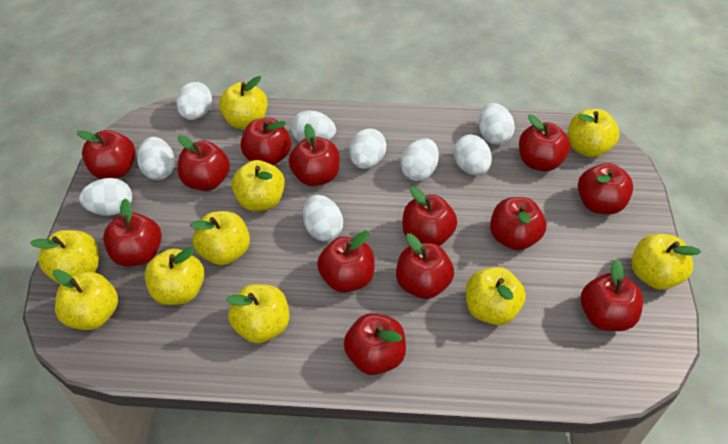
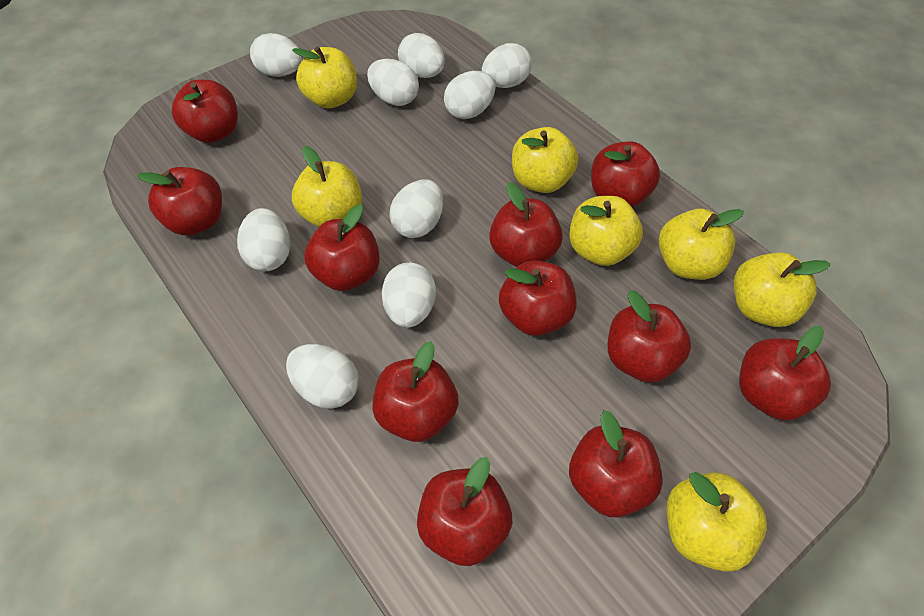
red apple: 13 -> 11
yellow apple: 10 -> 7

